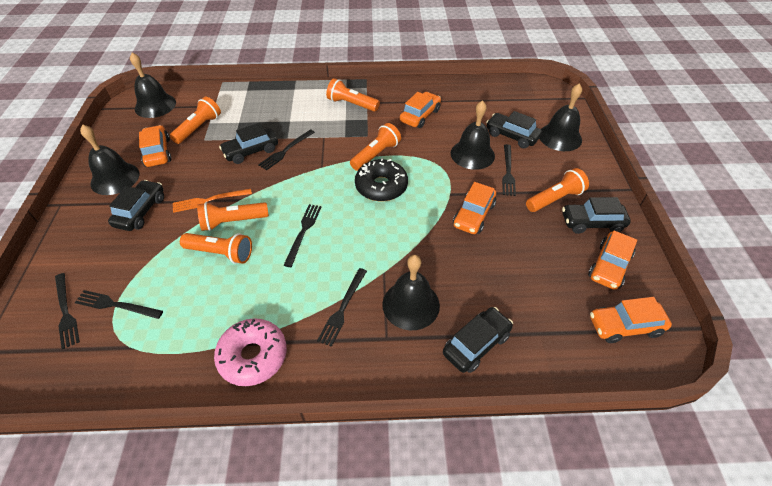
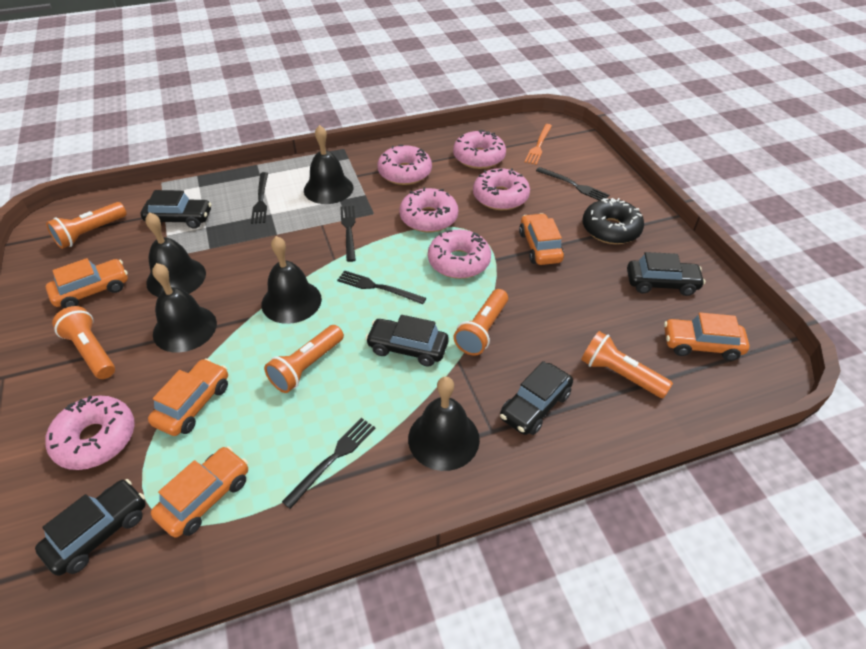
black fork: 6 -> 5
orange flashlight: 6 -> 5
pink donut: 1 -> 6

